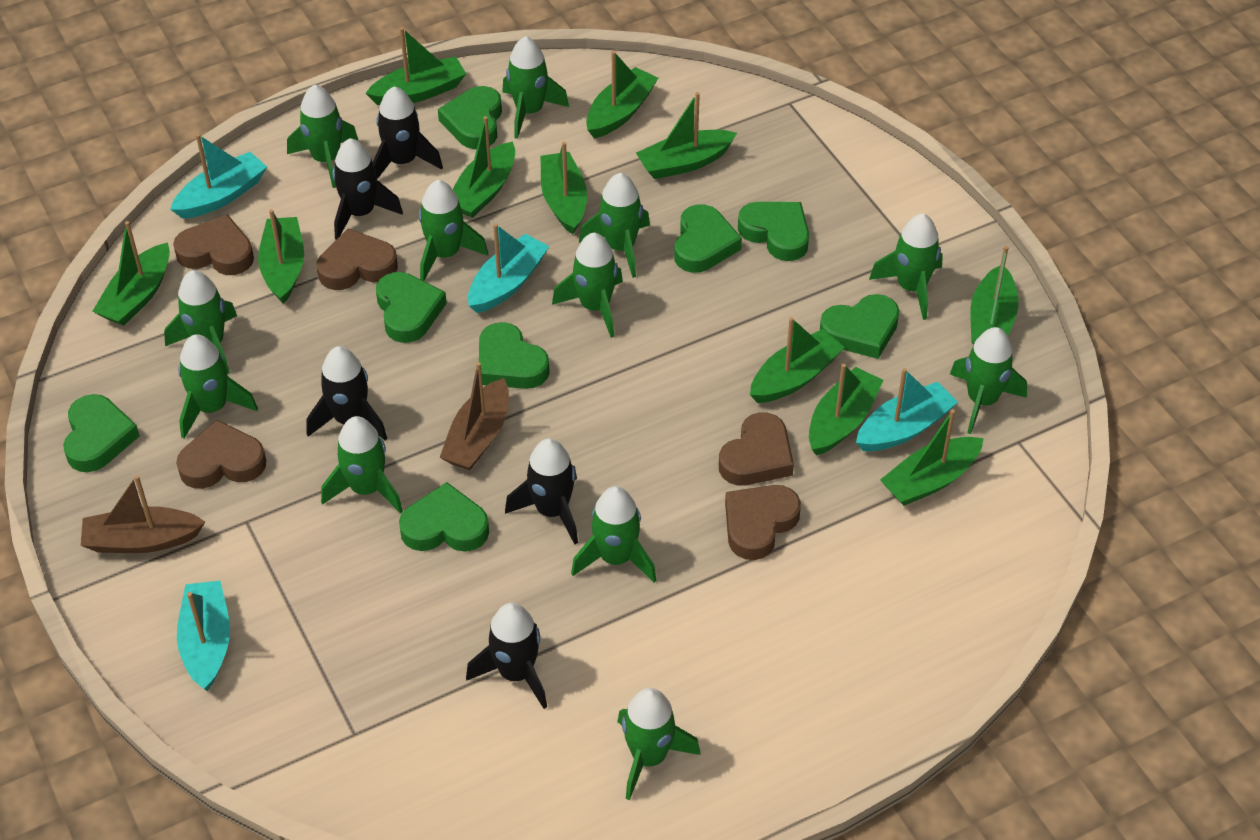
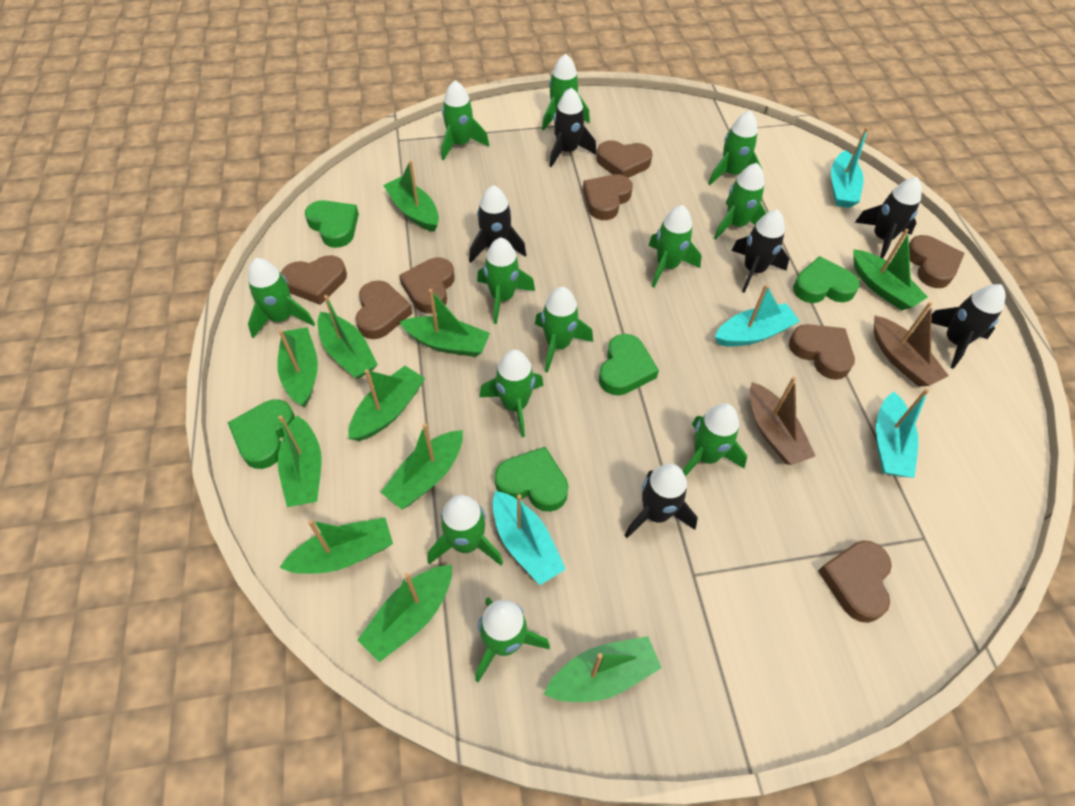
black rocket: 5 -> 6
brown heart: 5 -> 8
green heart: 8 -> 5

